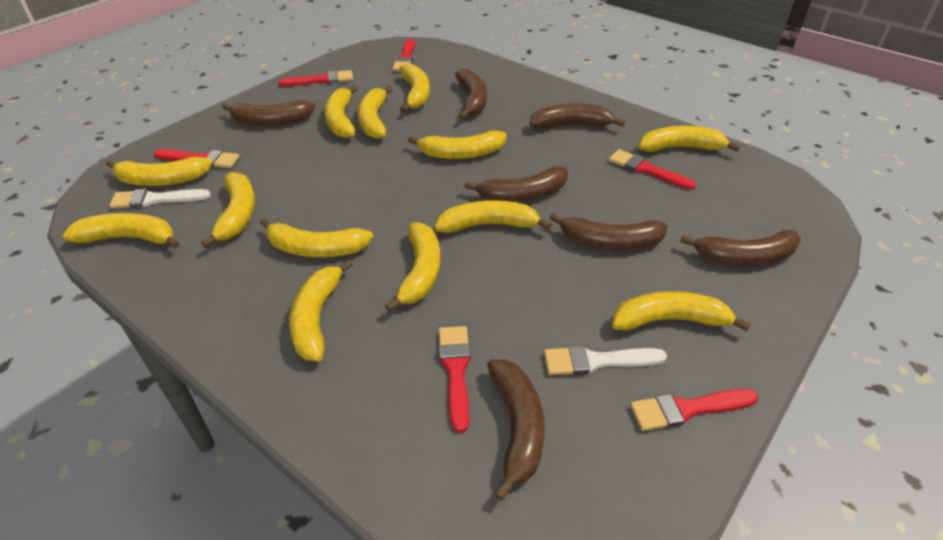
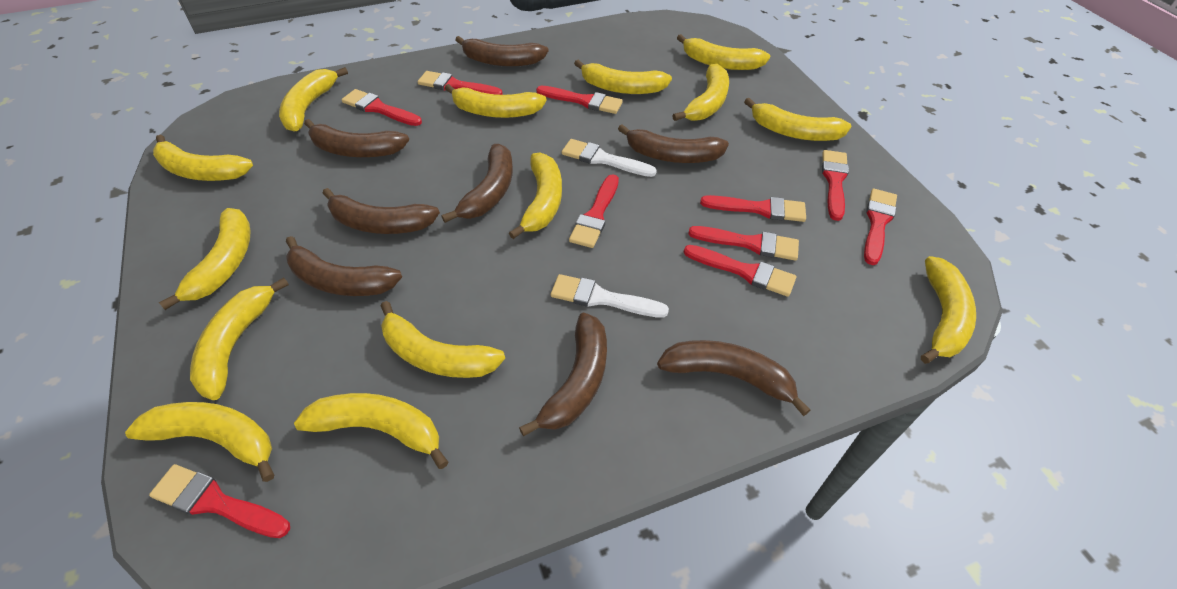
brown banana: 7 -> 8
red brush: 6 -> 10
yellow banana: 13 -> 14

